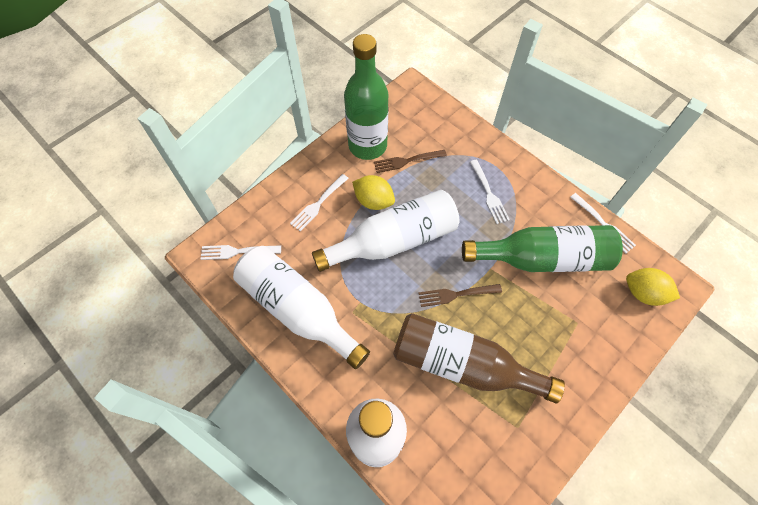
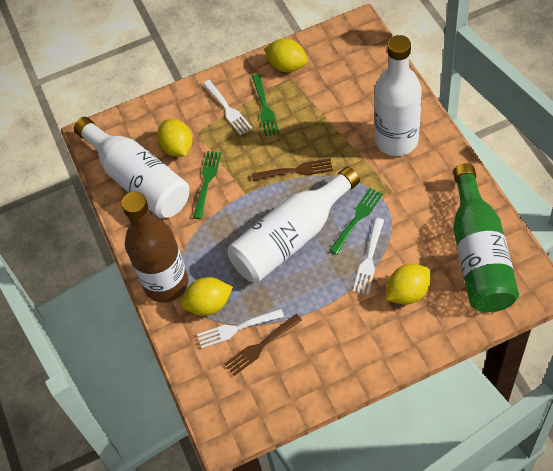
green bottle: 2 -> 1
green fork: 0 -> 3
white fork: 4 -> 3
yellow lemon: 2 -> 4

